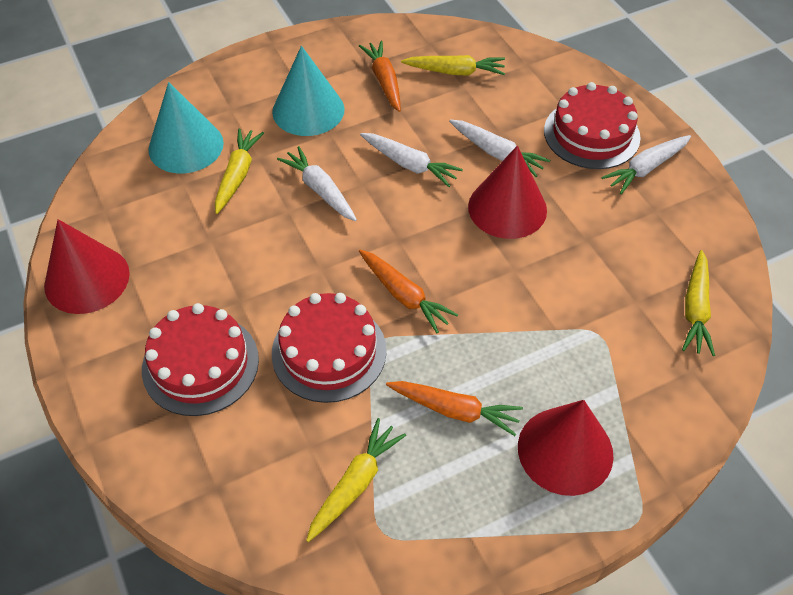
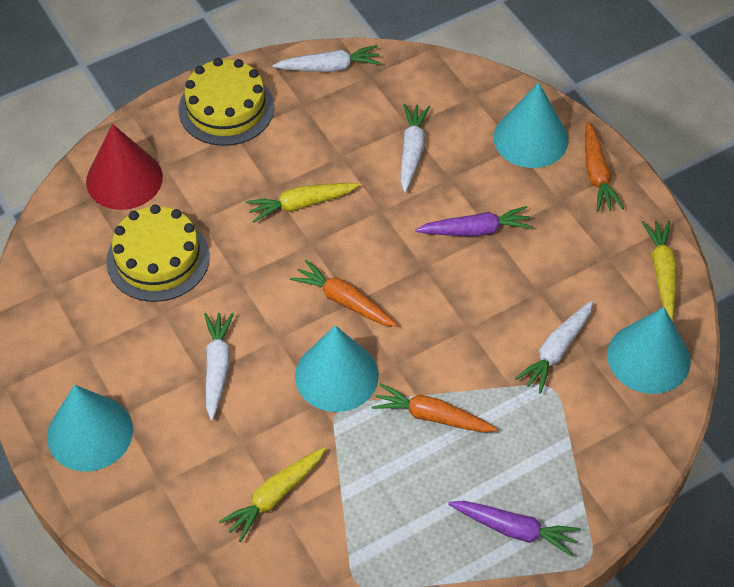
purple carrot: 0 -> 2
red cake: 3 -> 0
red cone: 3 -> 1
turquoise cone: 2 -> 4
yellow cake: 0 -> 2
yellow carrot: 4 -> 3

